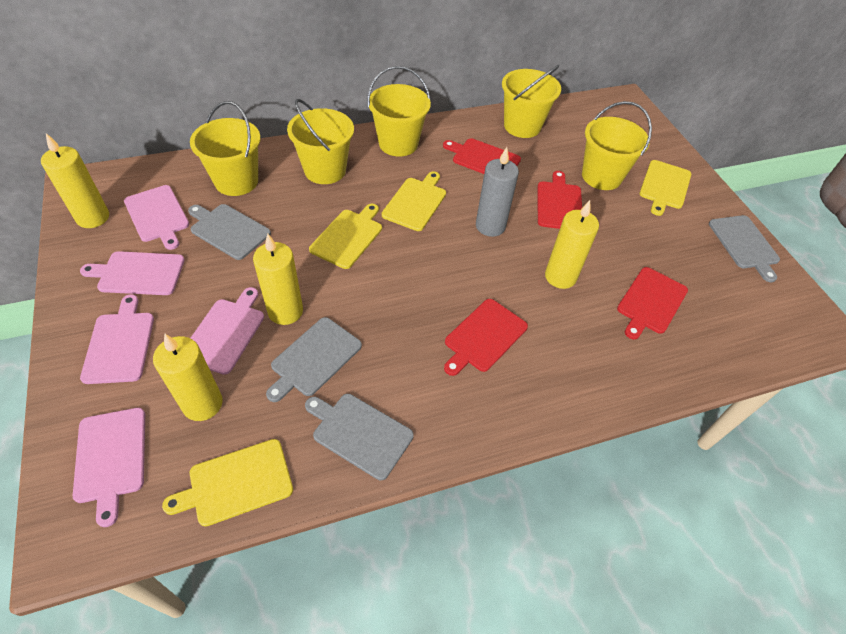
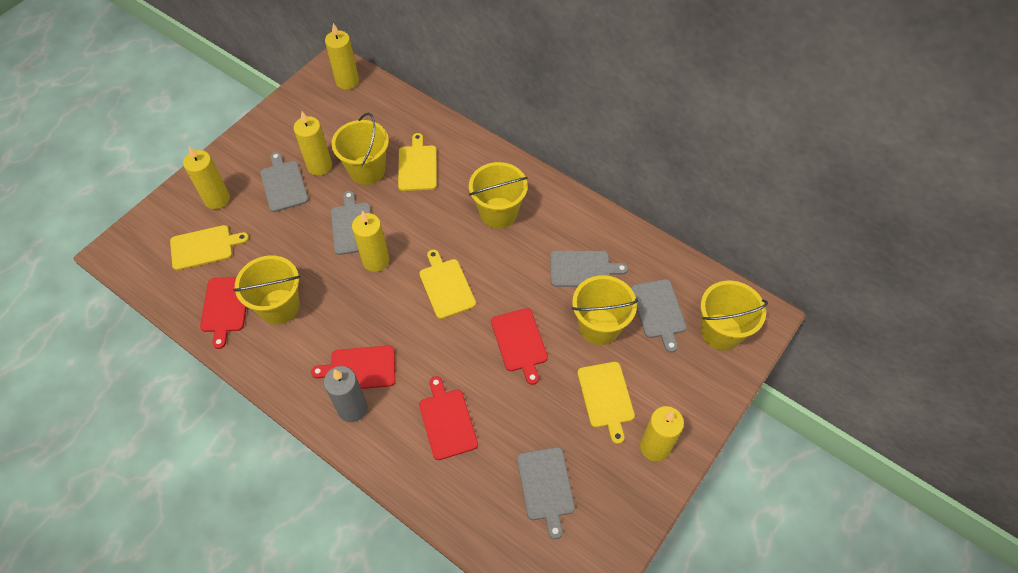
grey cutting board: 4 -> 5
pink cutting board: 5 -> 0
yellow candle: 4 -> 5

